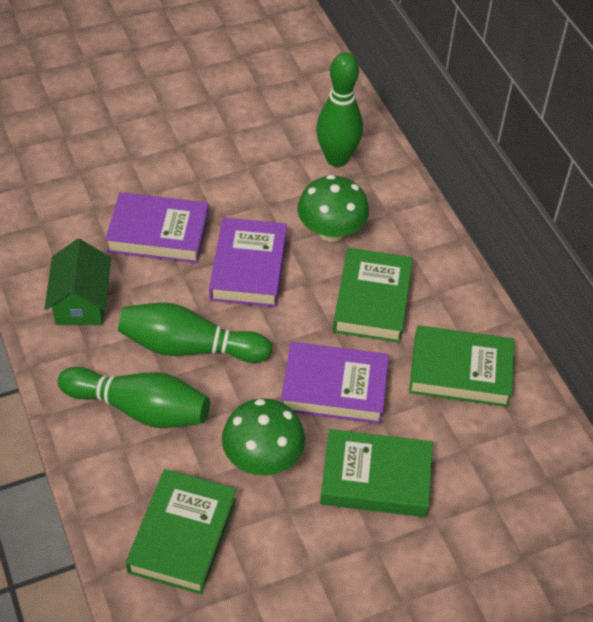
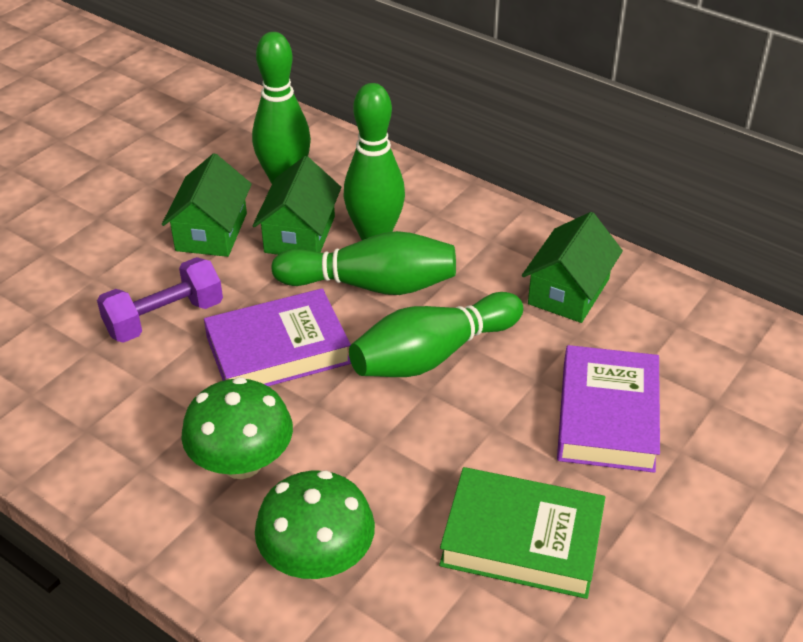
green book: 4 -> 1
green bowling pin: 3 -> 4
green house: 1 -> 3
purple book: 3 -> 2
purple dumbbell: 0 -> 1

